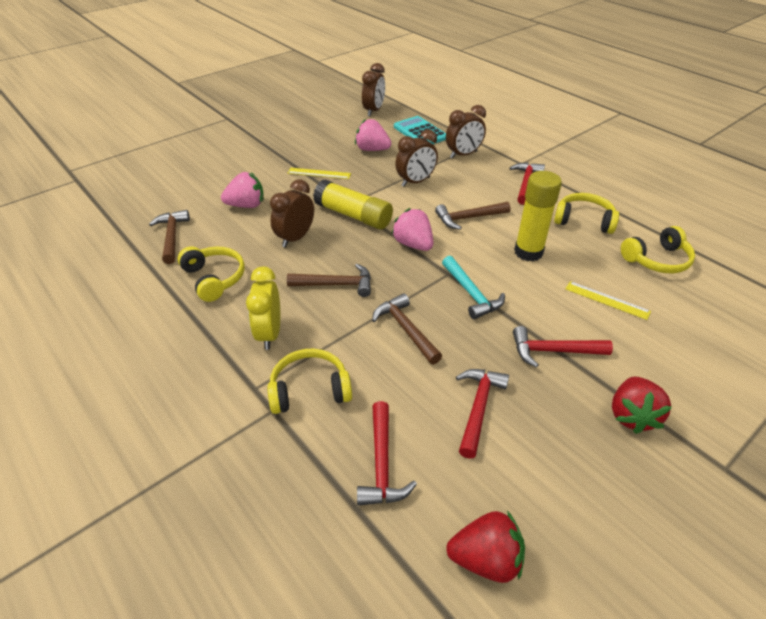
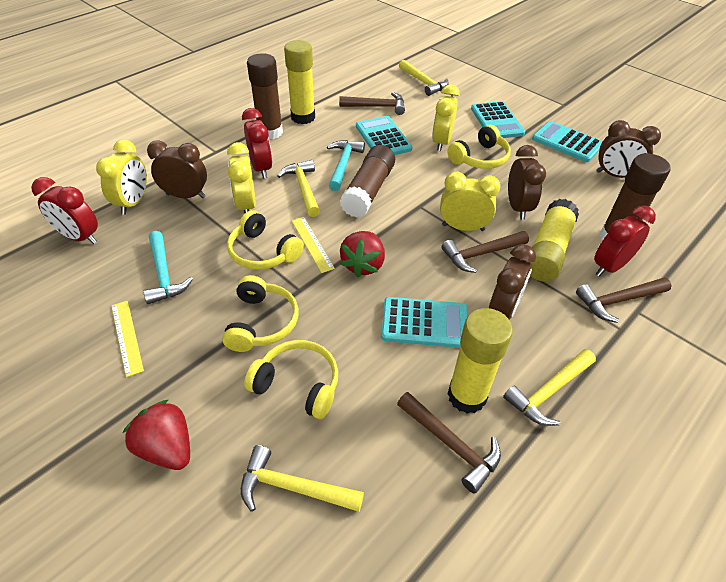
brown glue stick: 0 -> 3
pink strawberry: 3 -> 0
red clock: 0 -> 3
red hammer: 4 -> 0
turquoise calculator: 1 -> 4
turquoise hammer: 1 -> 2
yellow clock: 1 -> 4
yellow glue stick: 2 -> 3
yellow hammer: 0 -> 4

